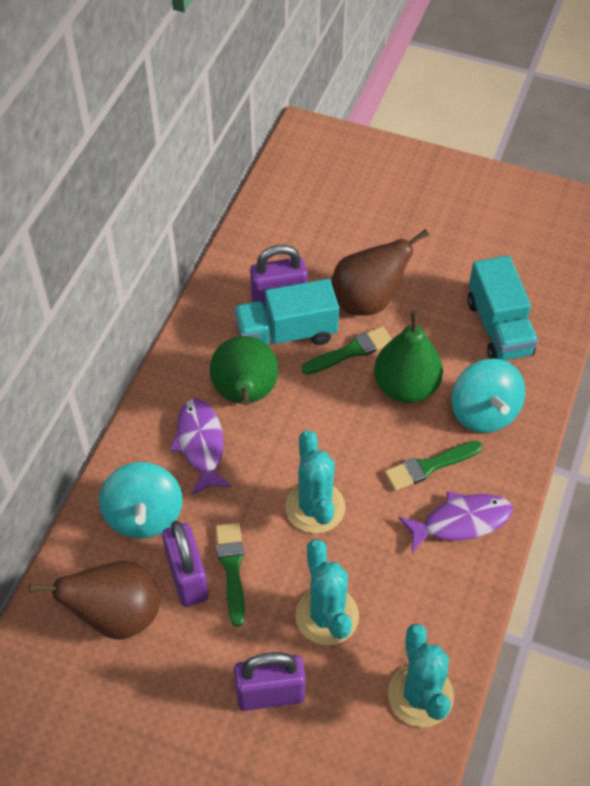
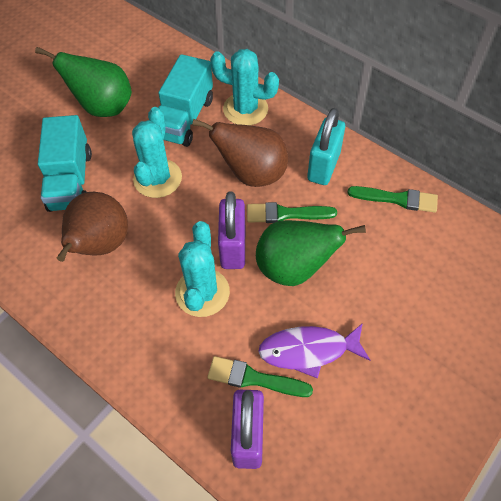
purple fish: 2 -> 1
purple padlock: 3 -> 2
turquoise padlock: 0 -> 1
turquoise spinning top: 2 -> 0

